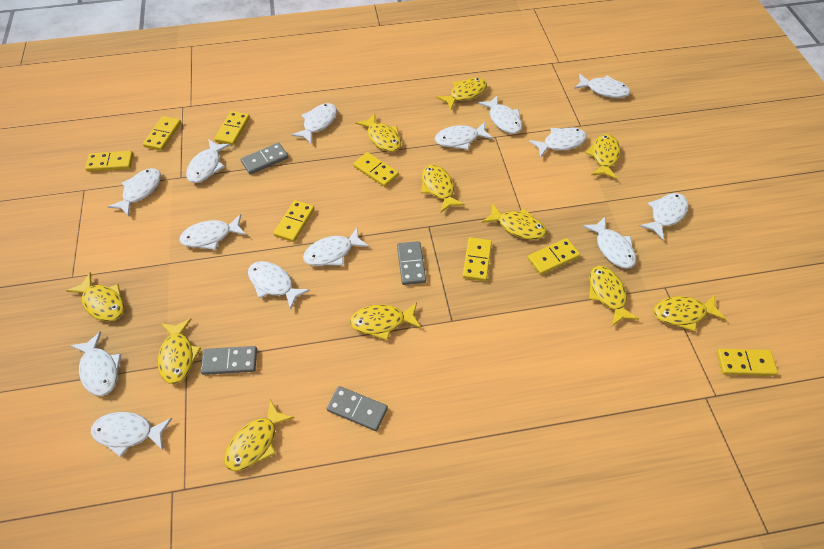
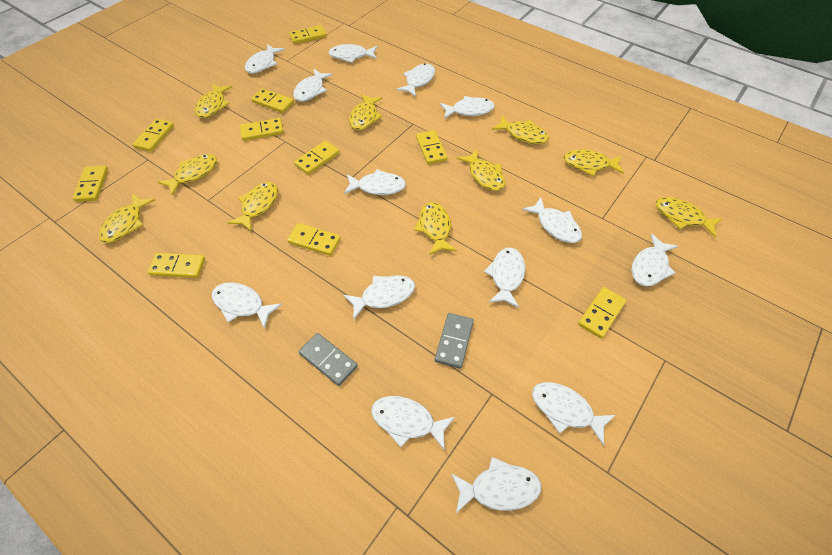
grey domino: 4 -> 2
yellow domino: 8 -> 10
yellow fish: 11 -> 10

